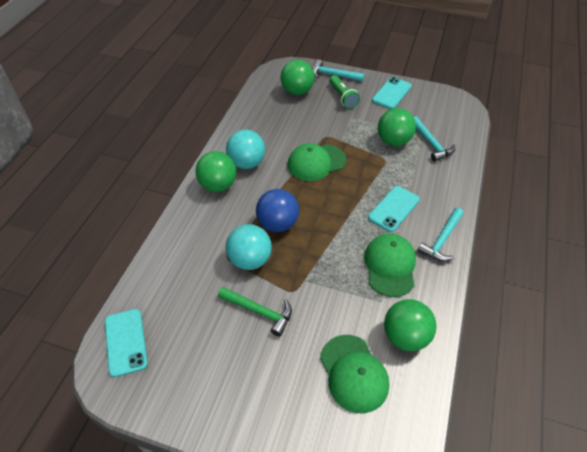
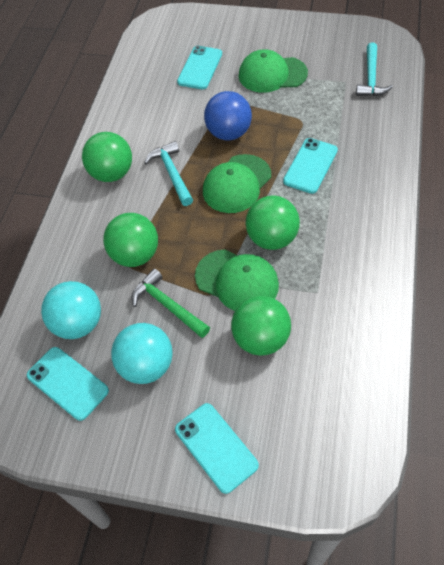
green flashlight: 1 -> 0
turquoise hammer: 3 -> 2
turquoise phone: 3 -> 4

